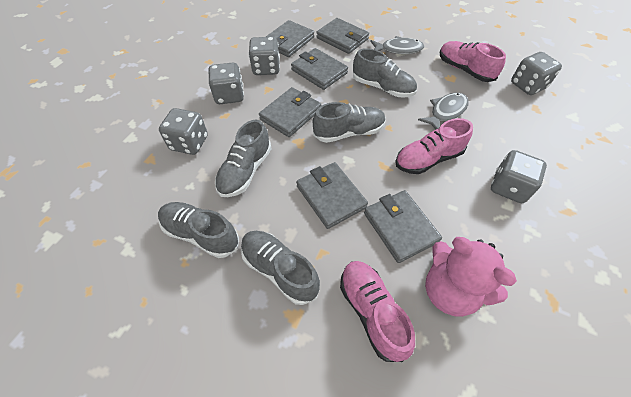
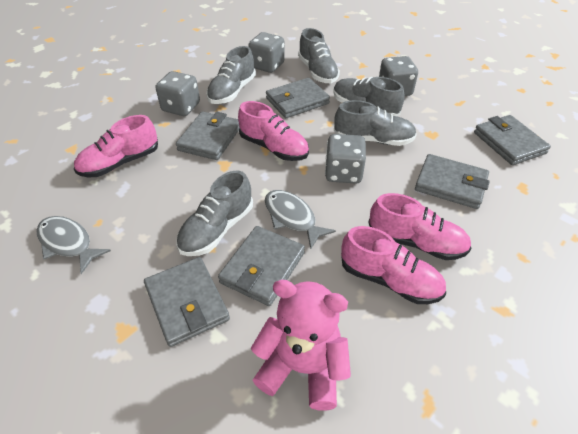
grey dice: 5 -> 4
pink shoe: 3 -> 4

